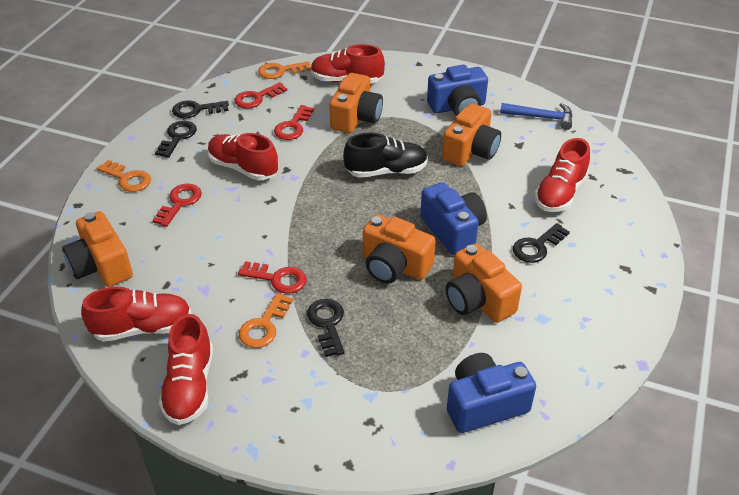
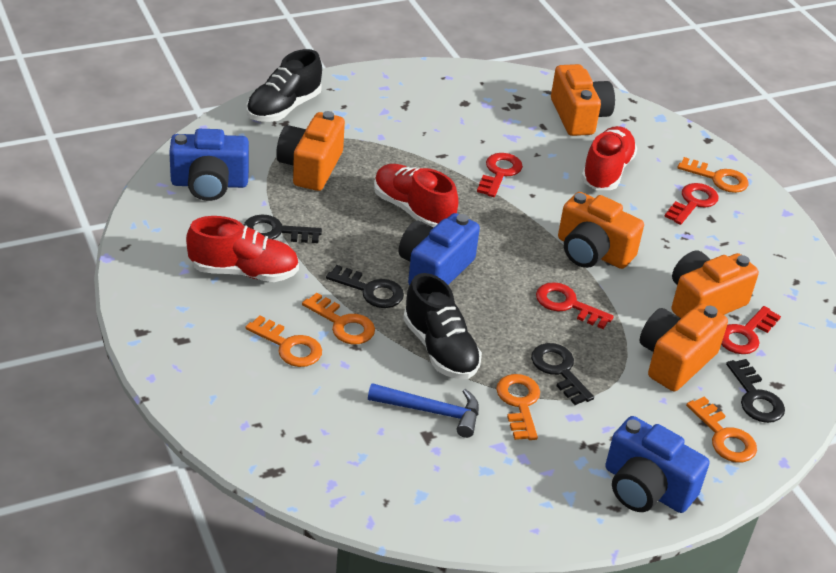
black shoe: 1 -> 2
orange key: 3 -> 5
red shoe: 5 -> 3

